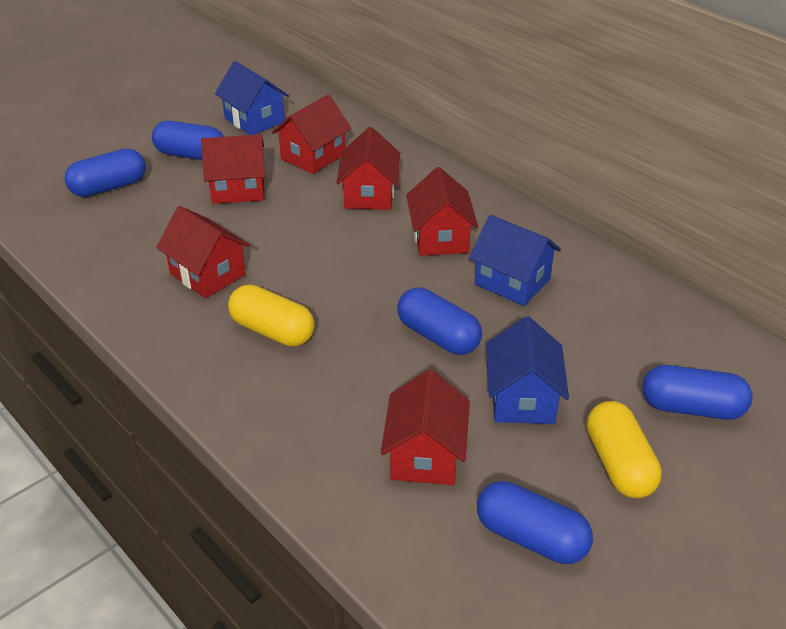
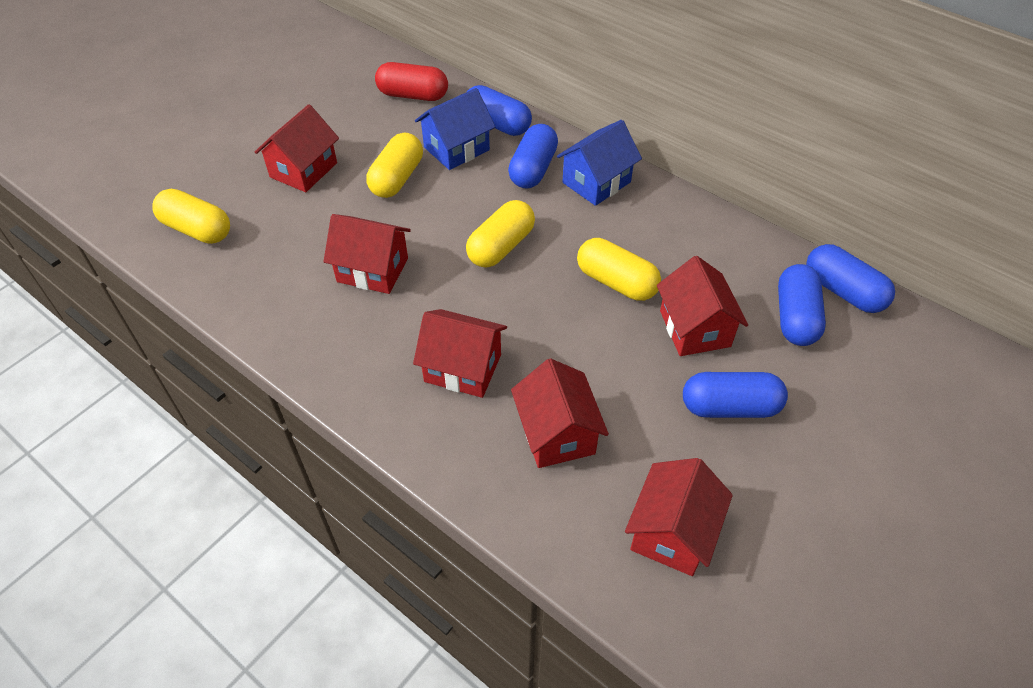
blue house: 3 -> 2
red capsule: 0 -> 1
yellow capsule: 2 -> 4

